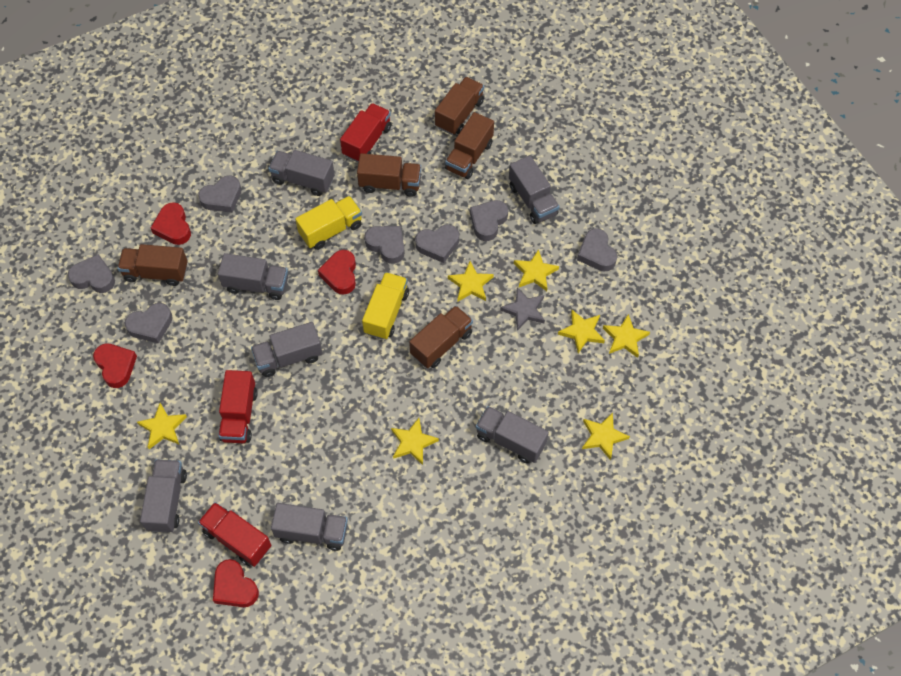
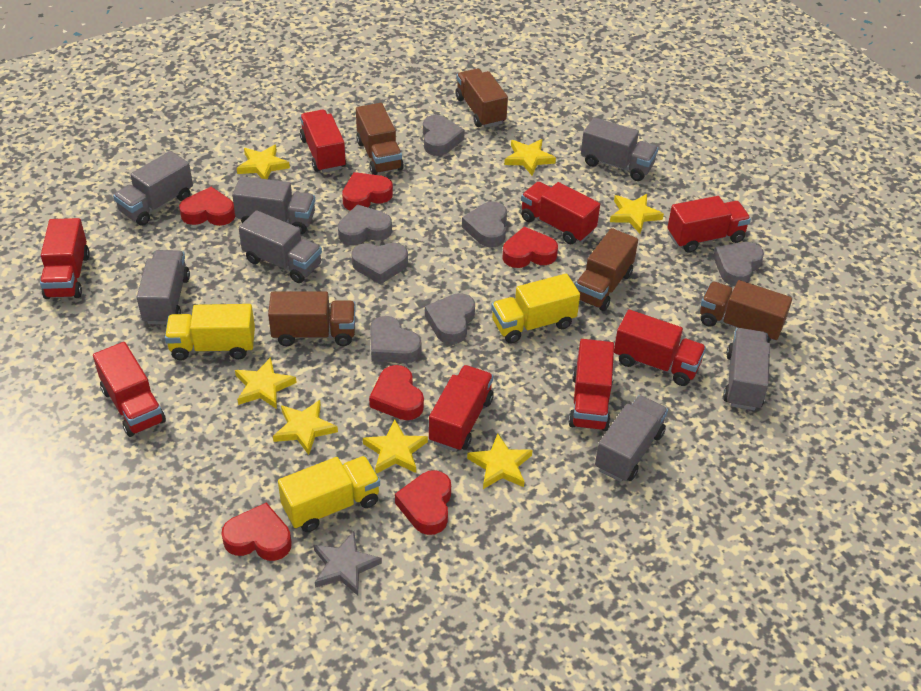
red heart: 4 -> 6
red truck: 3 -> 8
yellow truck: 2 -> 3

